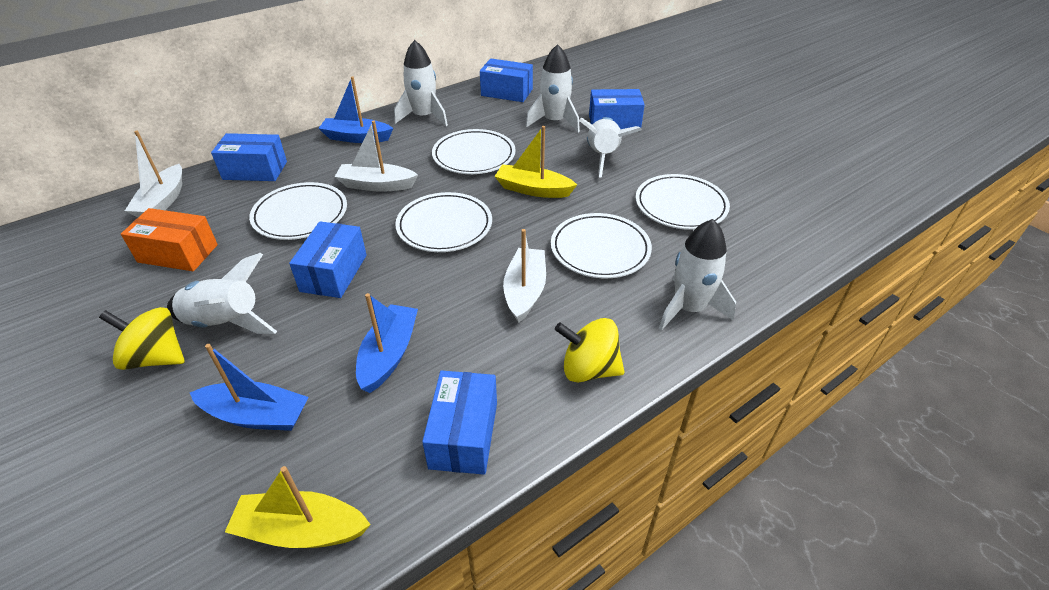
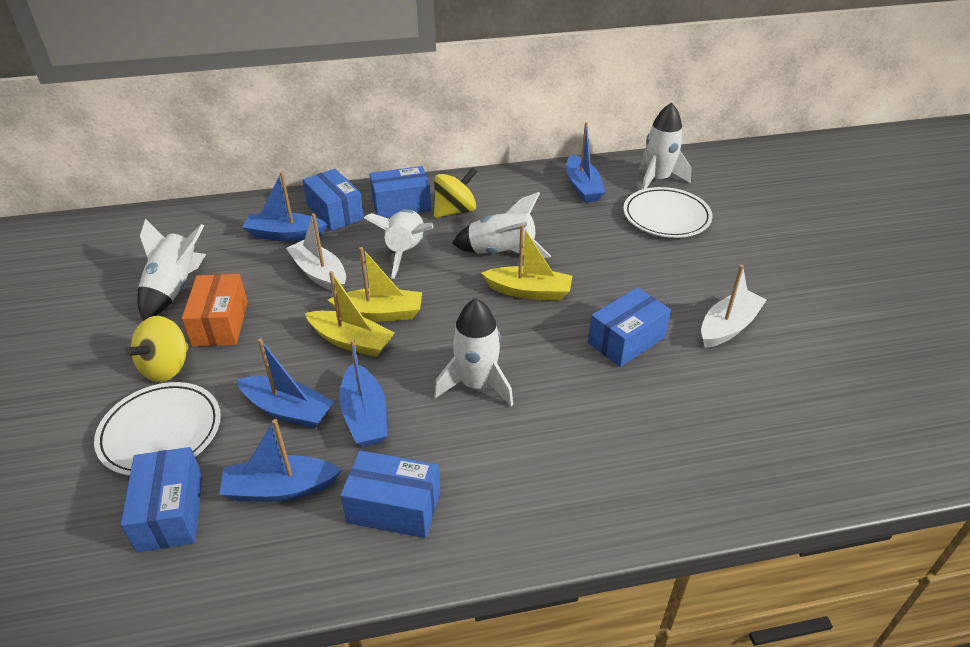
blue boat: 3 -> 5
white boat: 3 -> 2
white plate: 5 -> 2
yellow boat: 2 -> 3

